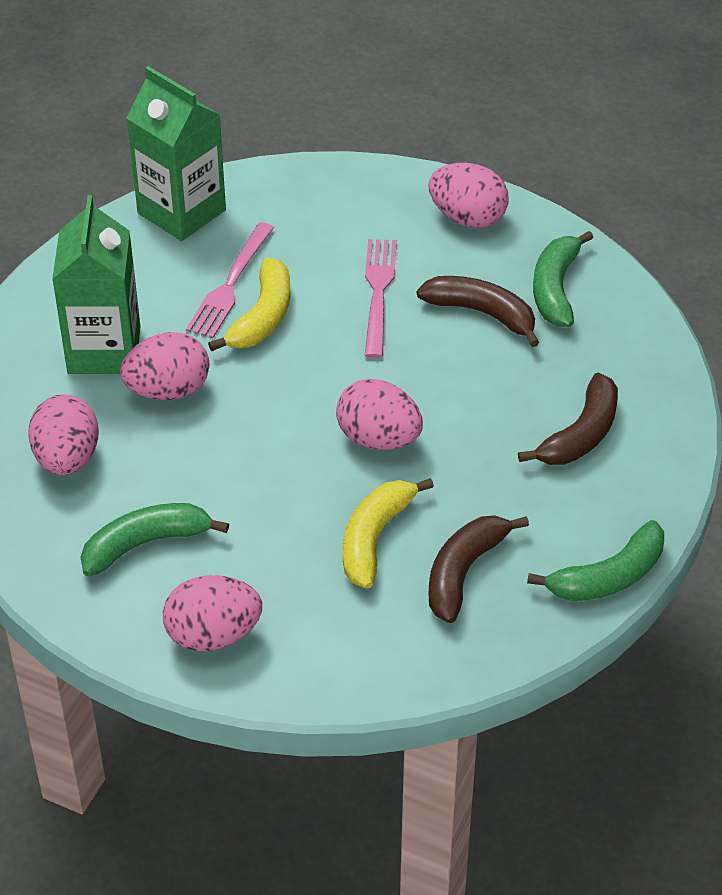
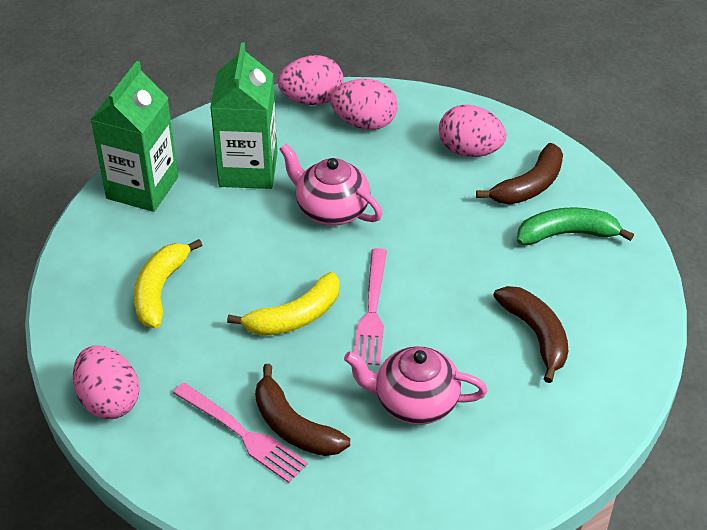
green banana: 3 -> 1
pink egg: 5 -> 4
pink teapot: 0 -> 2

